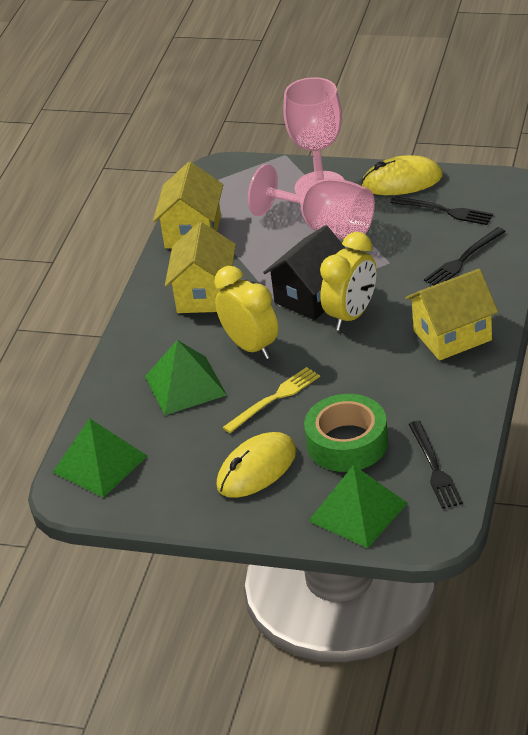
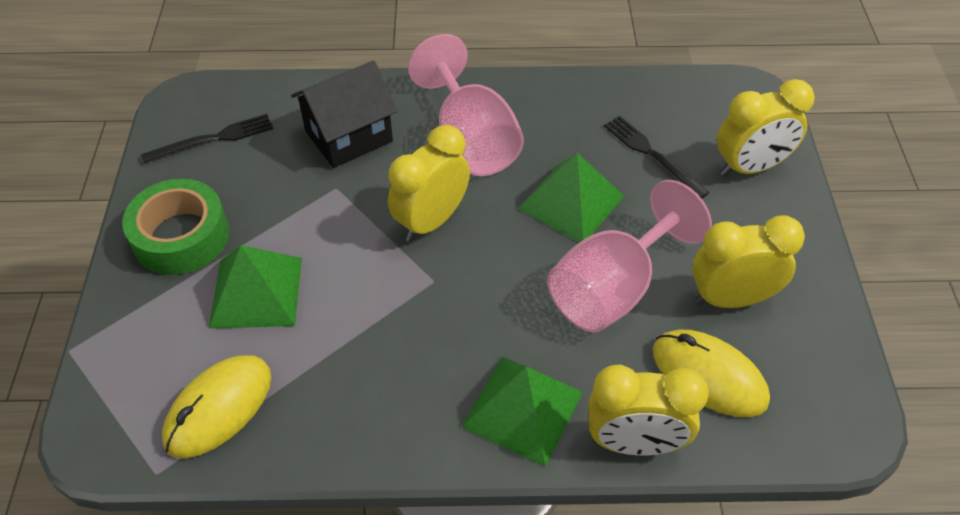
black fork: 3 -> 2
yellow clock: 2 -> 4
yellow fork: 1 -> 0
yellow house: 3 -> 0

